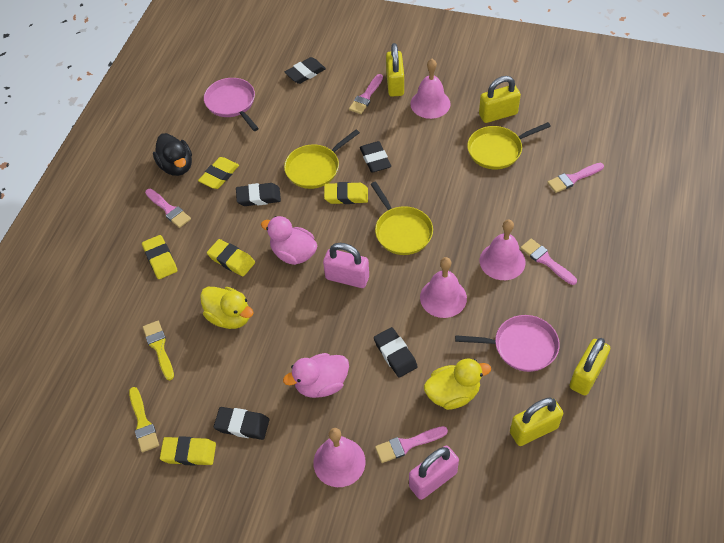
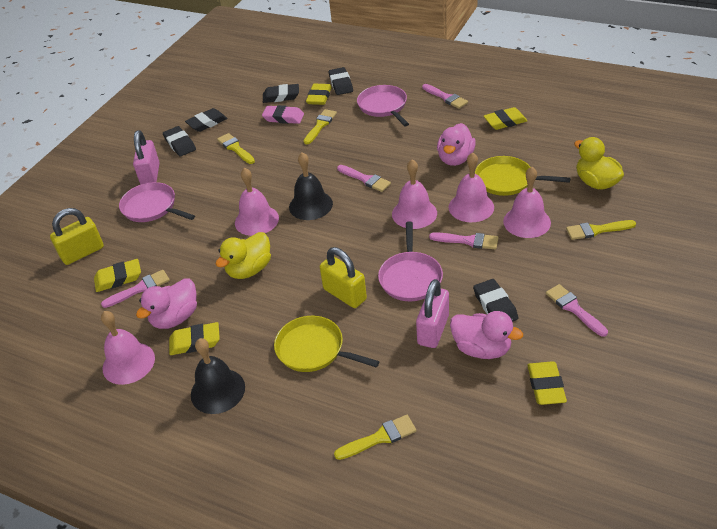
black bell: 0 -> 2
black duck: 1 -> 0
pink bell: 4 -> 5
pink duck: 2 -> 3
pink eraser: 0 -> 1
pink pan: 2 -> 3
yellow brush: 2 -> 4
yellow padlock: 4 -> 2
yellow pan: 3 -> 2

